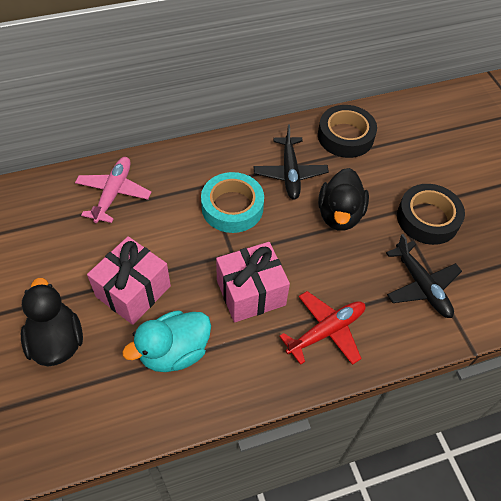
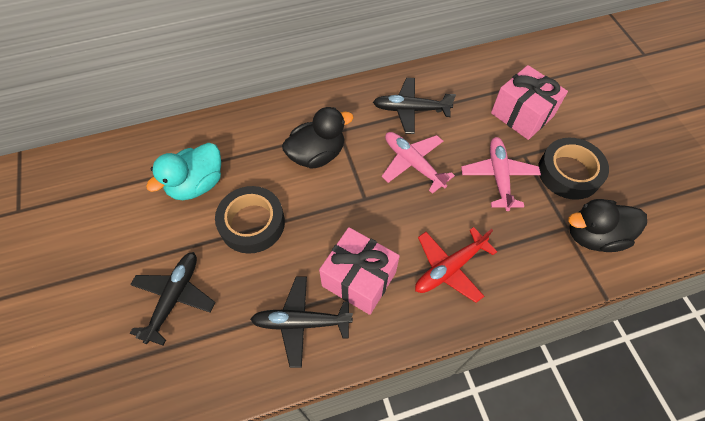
black plane: 2 -> 3
pink plane: 1 -> 2
turquoise tape: 1 -> 0

